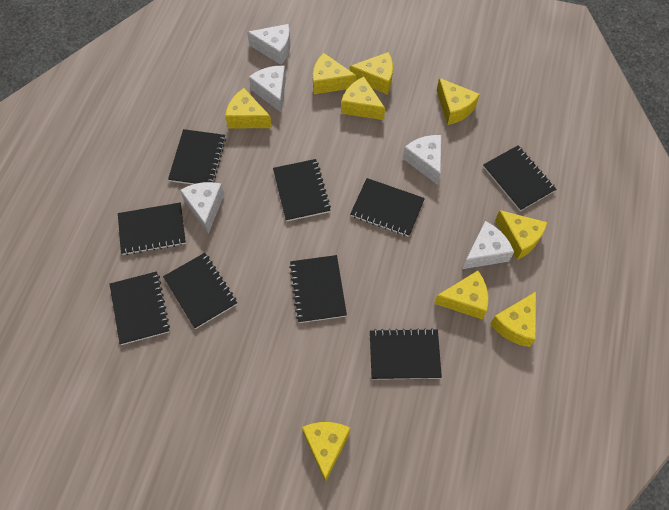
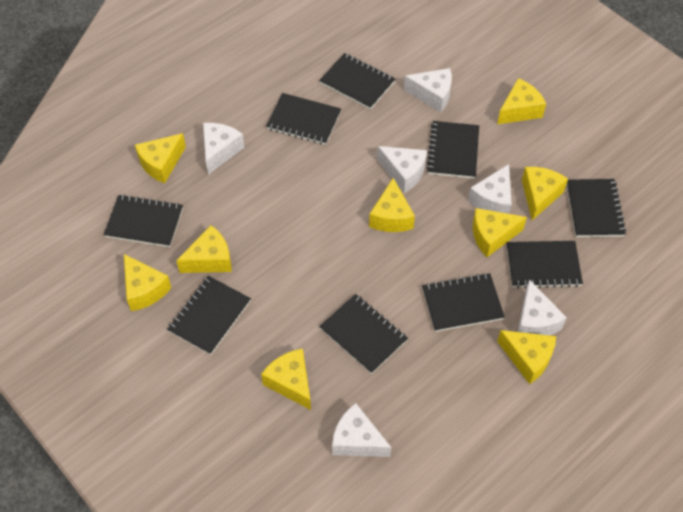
white cheese: 5 -> 6

